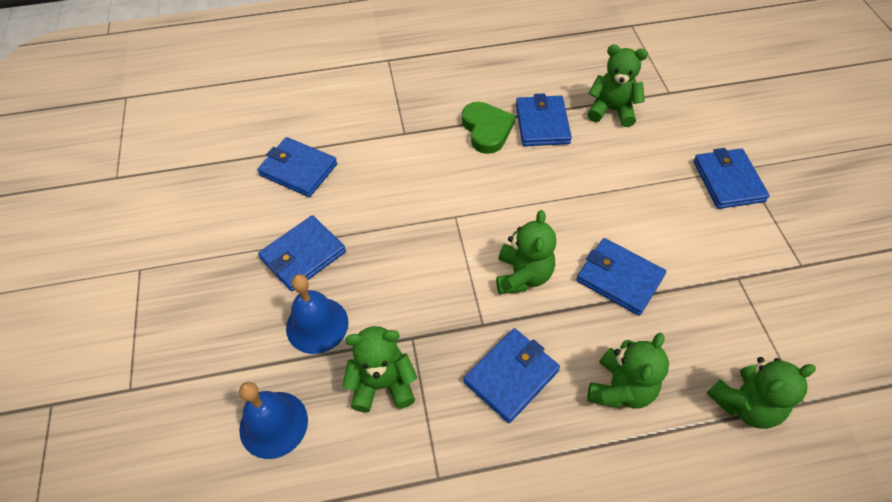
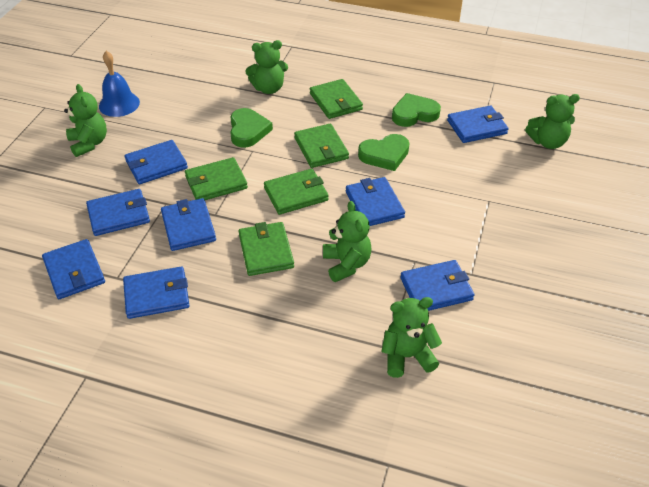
blue bell: 2 -> 1
blue wallet: 6 -> 8
green heart: 1 -> 3
green wallet: 0 -> 5

